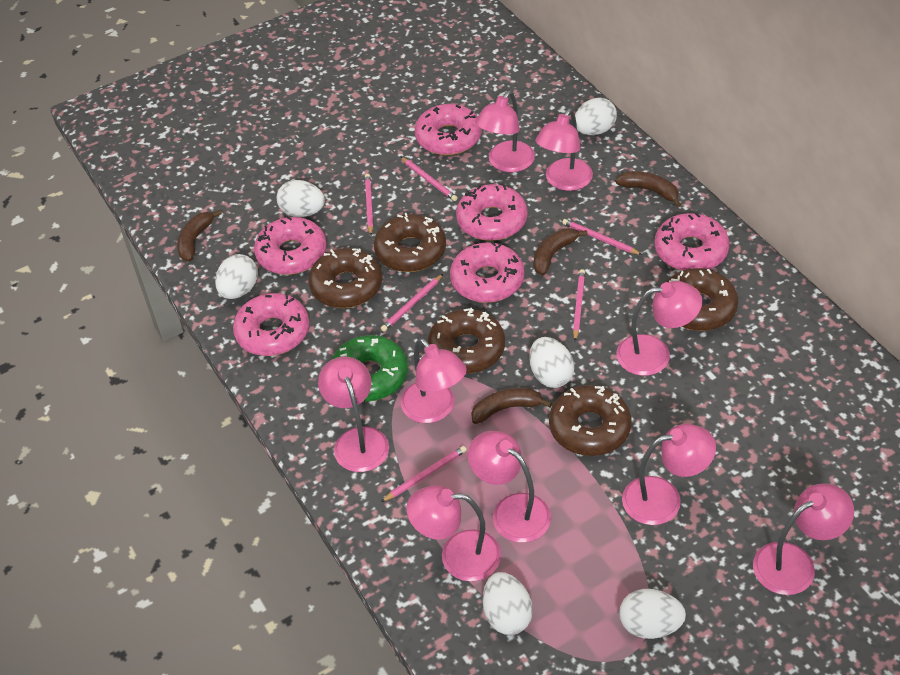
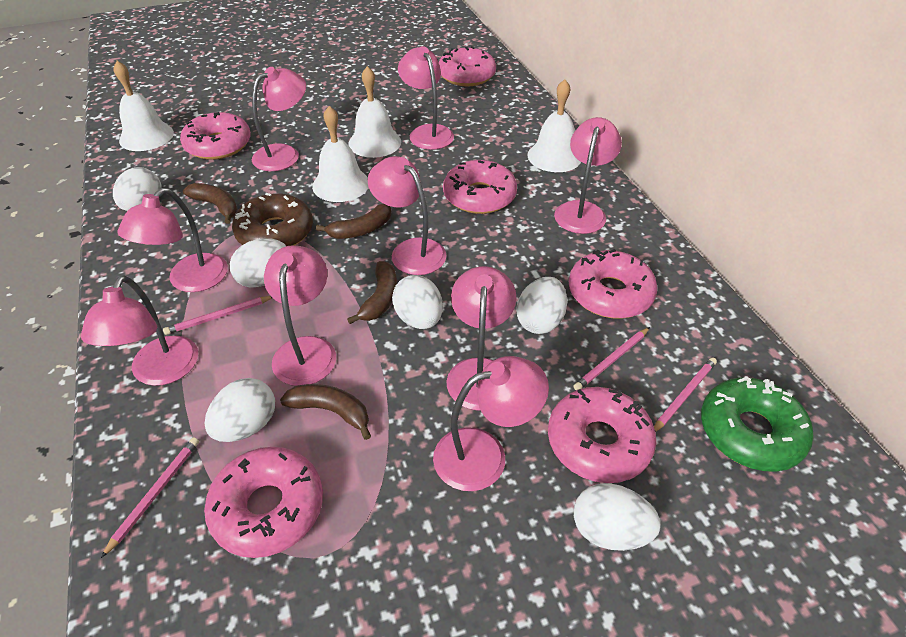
brown donut: 5 -> 1
pink pencil: 6 -> 4
white bell: 0 -> 4

